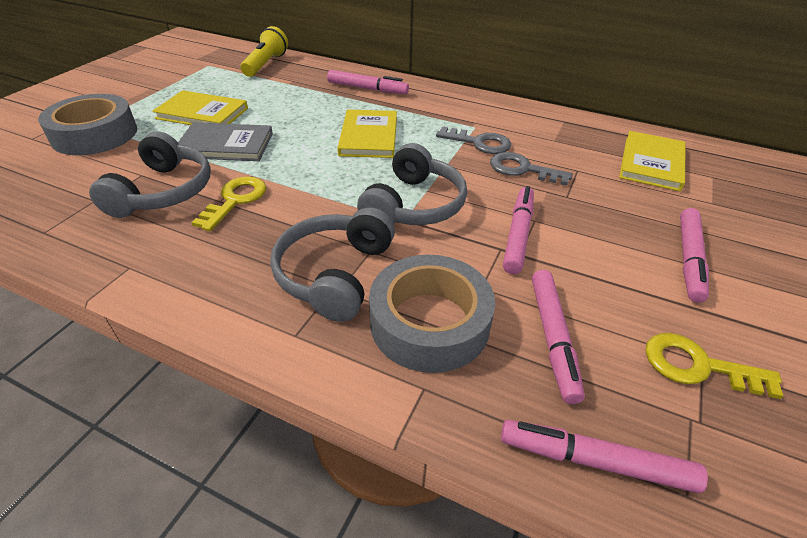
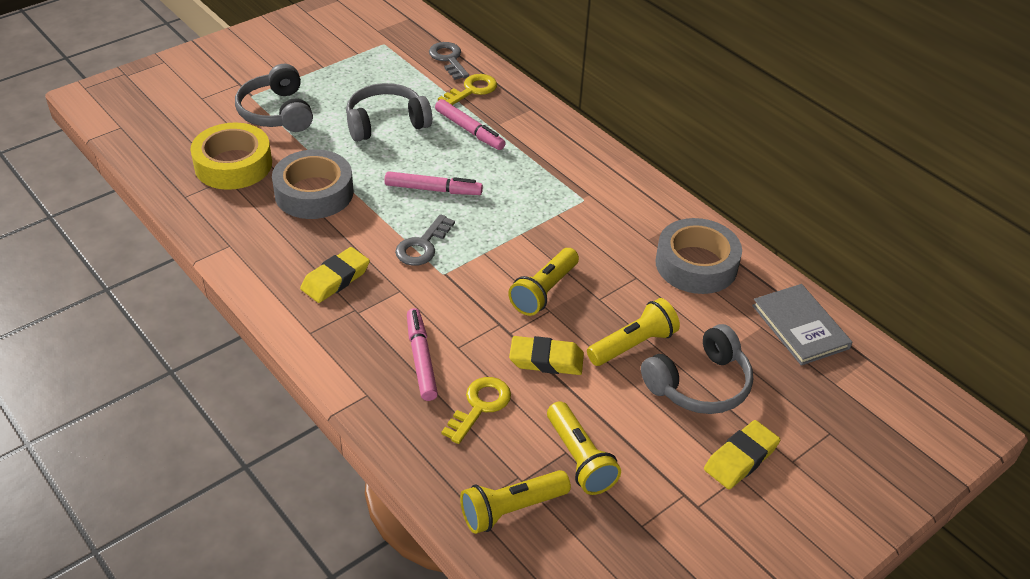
pink marker: 5 -> 3
yellow book: 3 -> 0
yellow eraser: 0 -> 3
yellow flashlight: 1 -> 4
yellow tape: 0 -> 1

